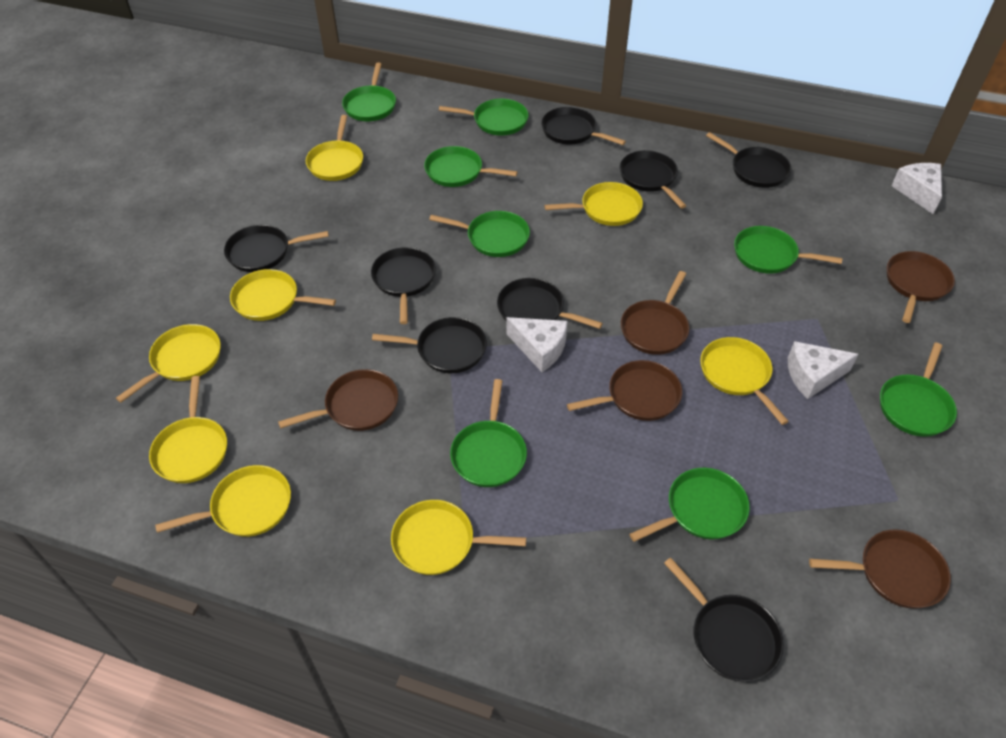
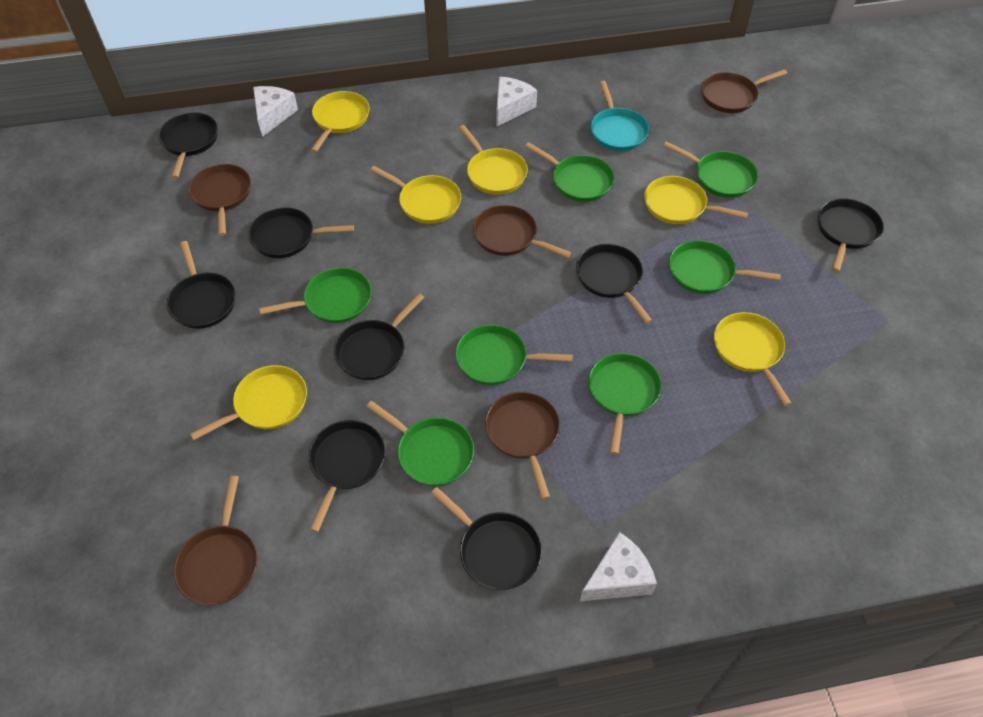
green pan: 8 -> 7
turquoise pan: 0 -> 1
yellow pan: 8 -> 6

